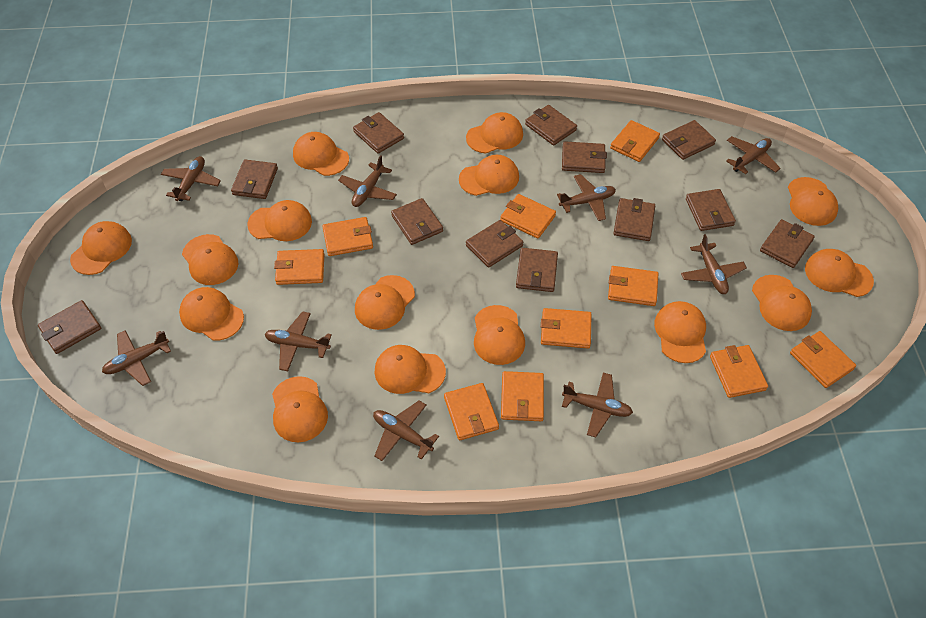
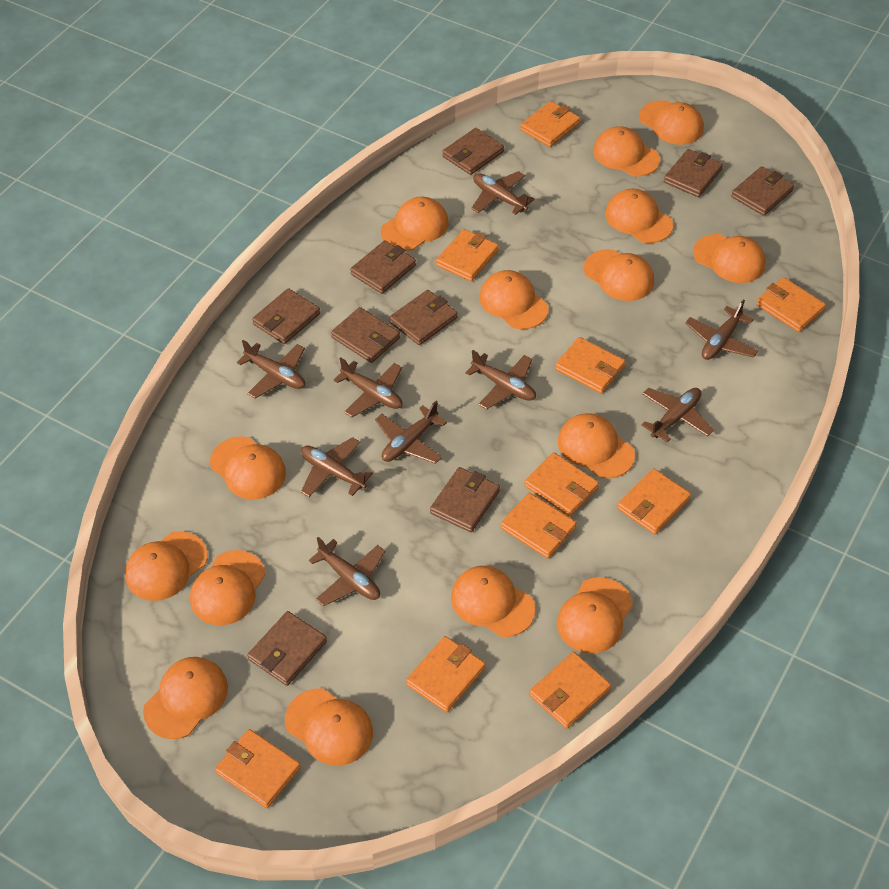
brown wallet: 12 -> 9

